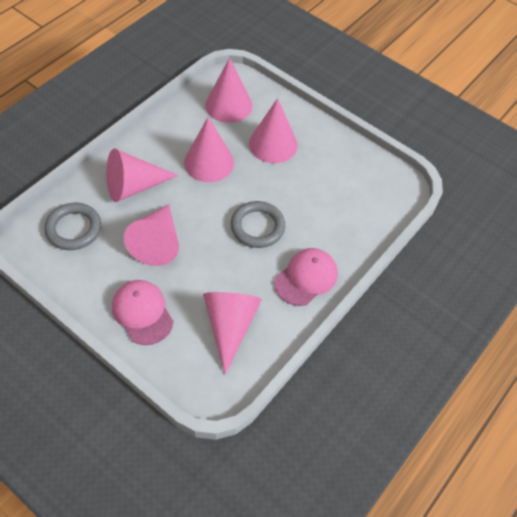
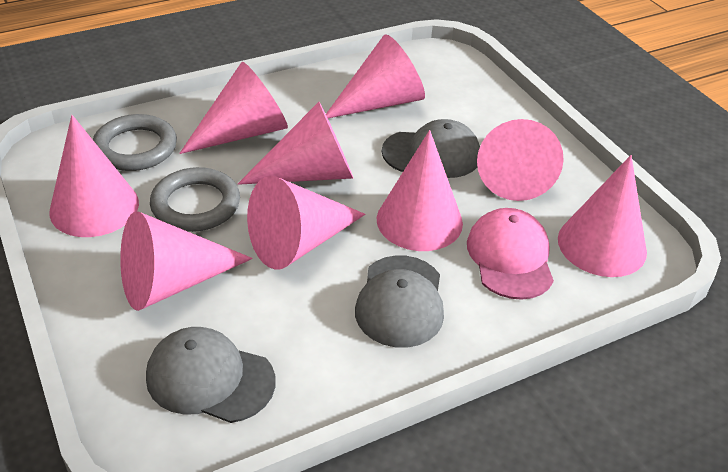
grey cap: 0 -> 3
pink cap: 2 -> 1
pink cone: 6 -> 9

